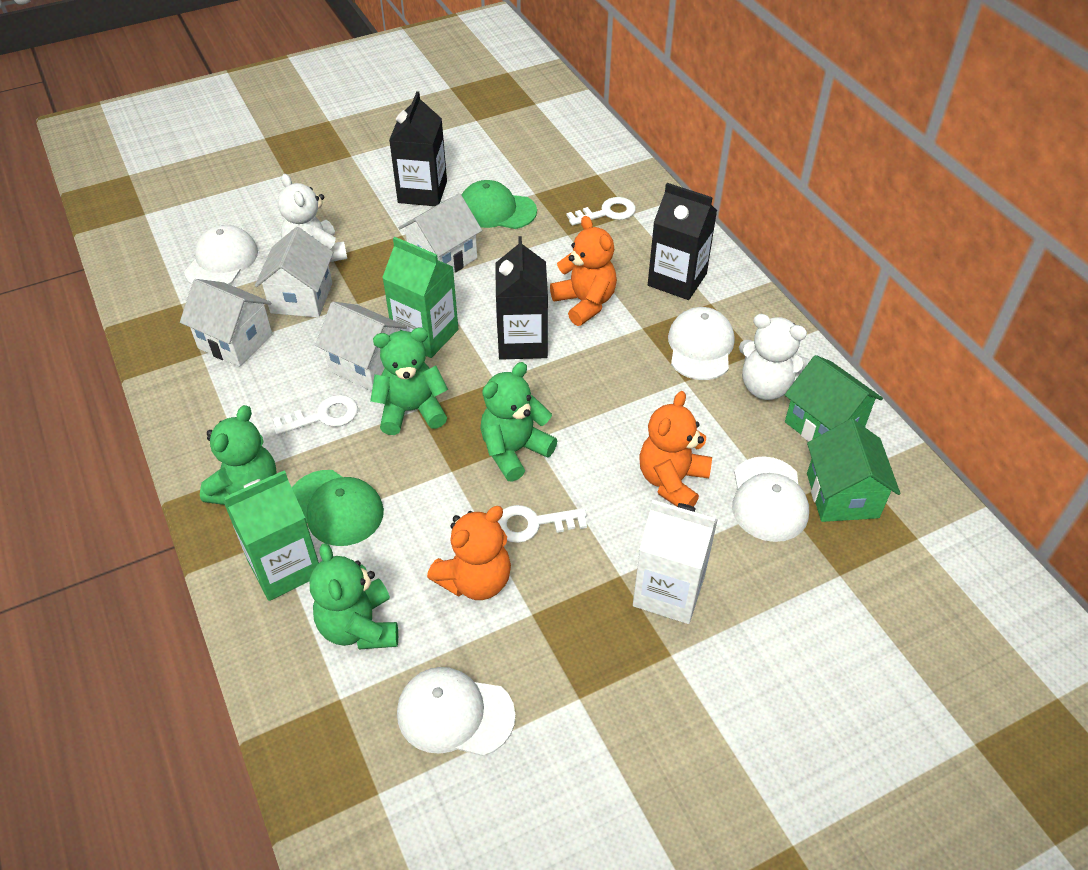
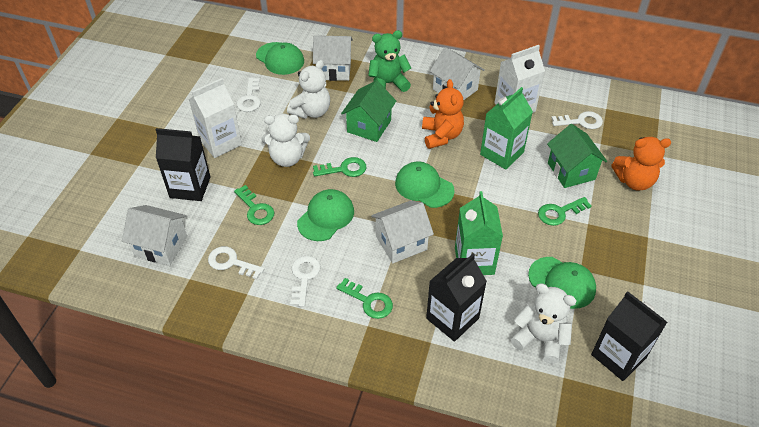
green cap: 2 -> 4
green key: 0 -> 4
green teddy bear: 4 -> 1
orange teddy bear: 3 -> 2
white cap: 4 -> 0
white carton: 1 -> 2
white key: 3 -> 4
white teddy bear: 2 -> 3

